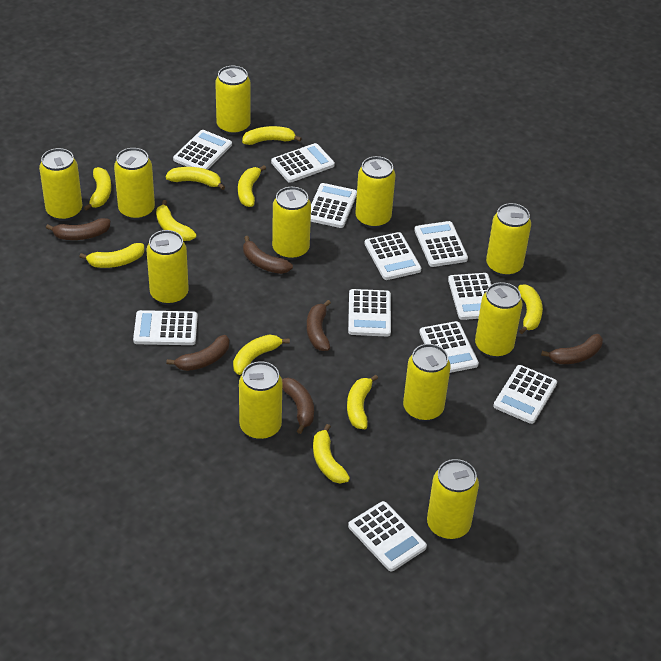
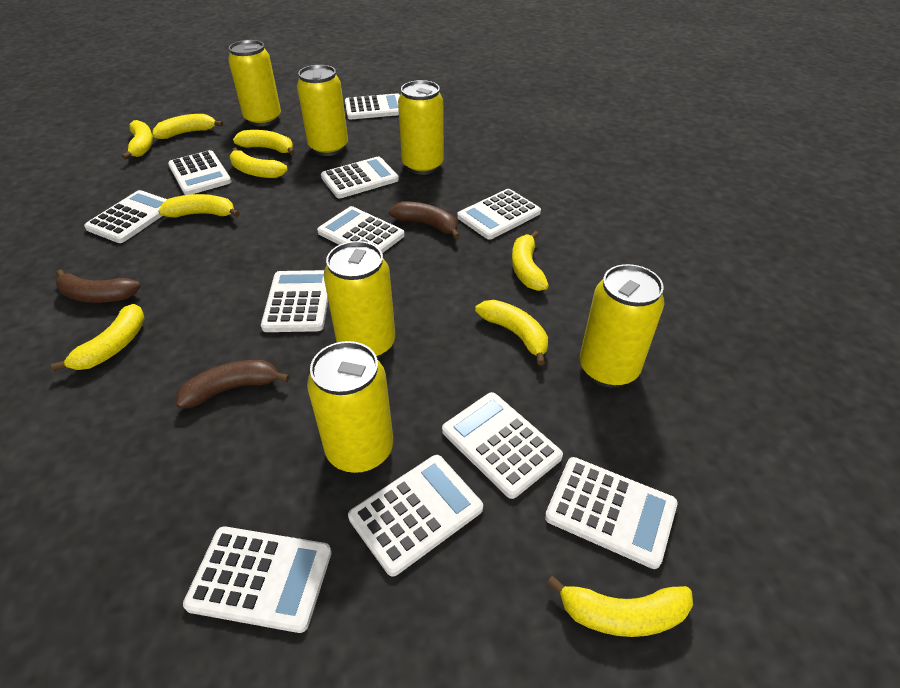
brown banana: 6 -> 3
yellow banana: 10 -> 9
yellow can: 11 -> 6

